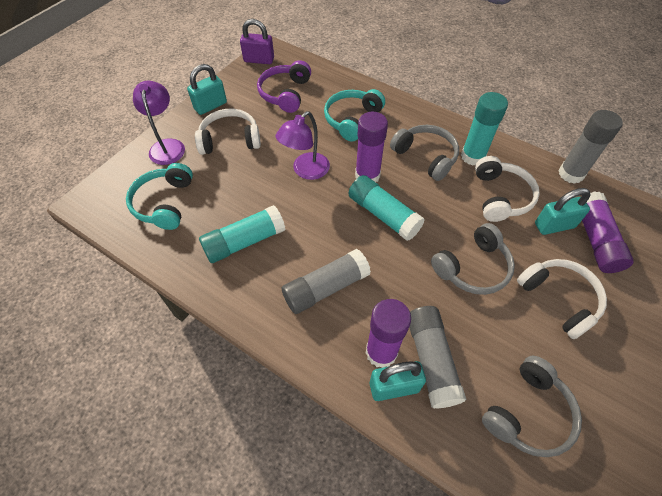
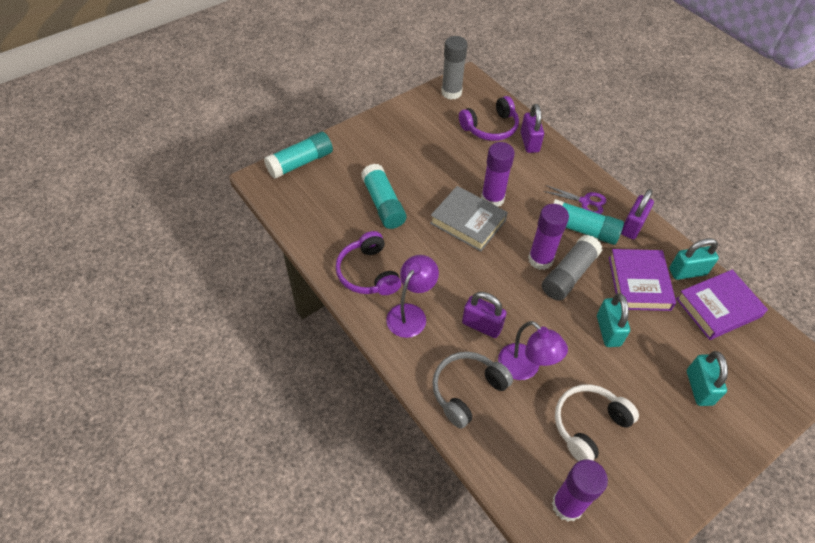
grey book: 0 -> 1
grey glue stick: 3 -> 2
grey headphones: 3 -> 1
purple book: 0 -> 2
purple headphones: 1 -> 2
purple padlock: 1 -> 3
purple scissors: 0 -> 1
turquoise headphones: 2 -> 0
white headphones: 3 -> 1

